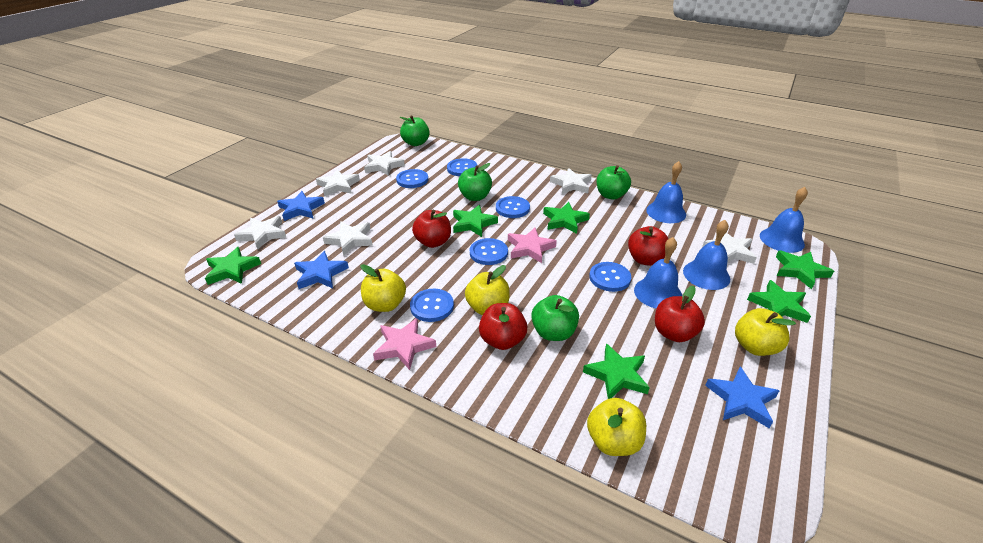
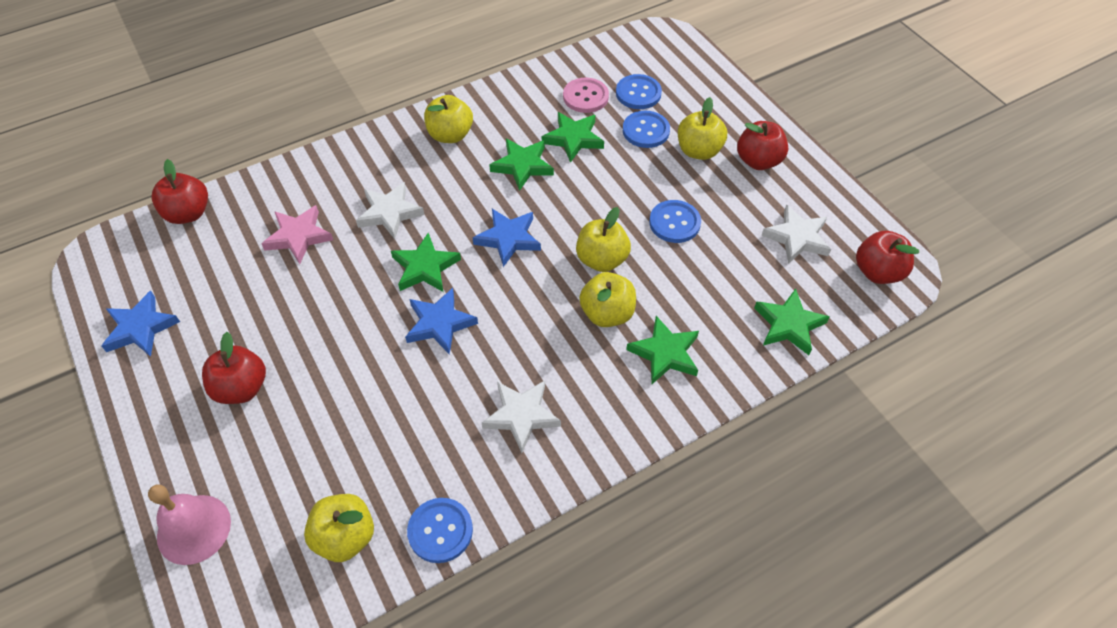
blue bell: 4 -> 0
blue button: 6 -> 4
green apple: 4 -> 0
green star: 6 -> 5
pink bell: 0 -> 1
pink button: 0 -> 1
pink star: 2 -> 1
white star: 6 -> 3
yellow apple: 4 -> 5

